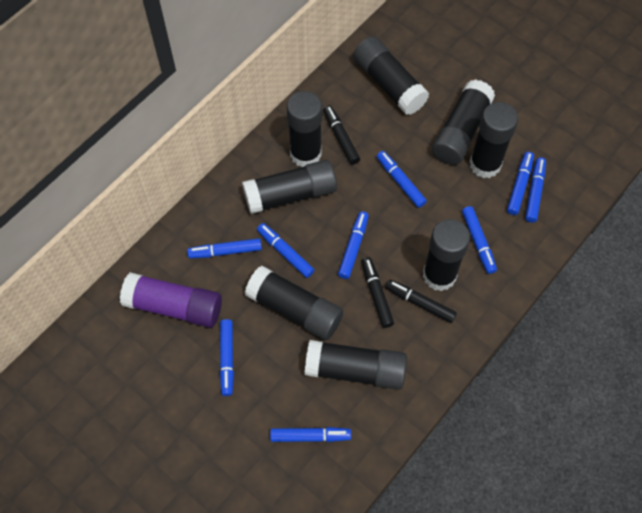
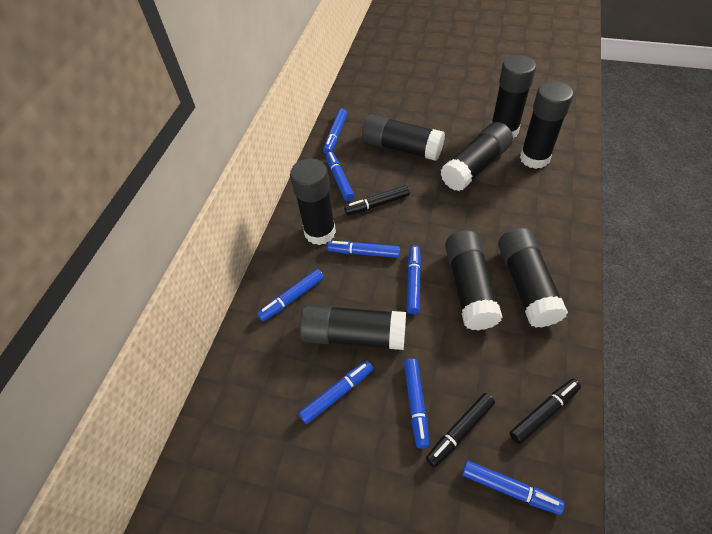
blue marker: 9 -> 8
purple glue stick: 1 -> 0

